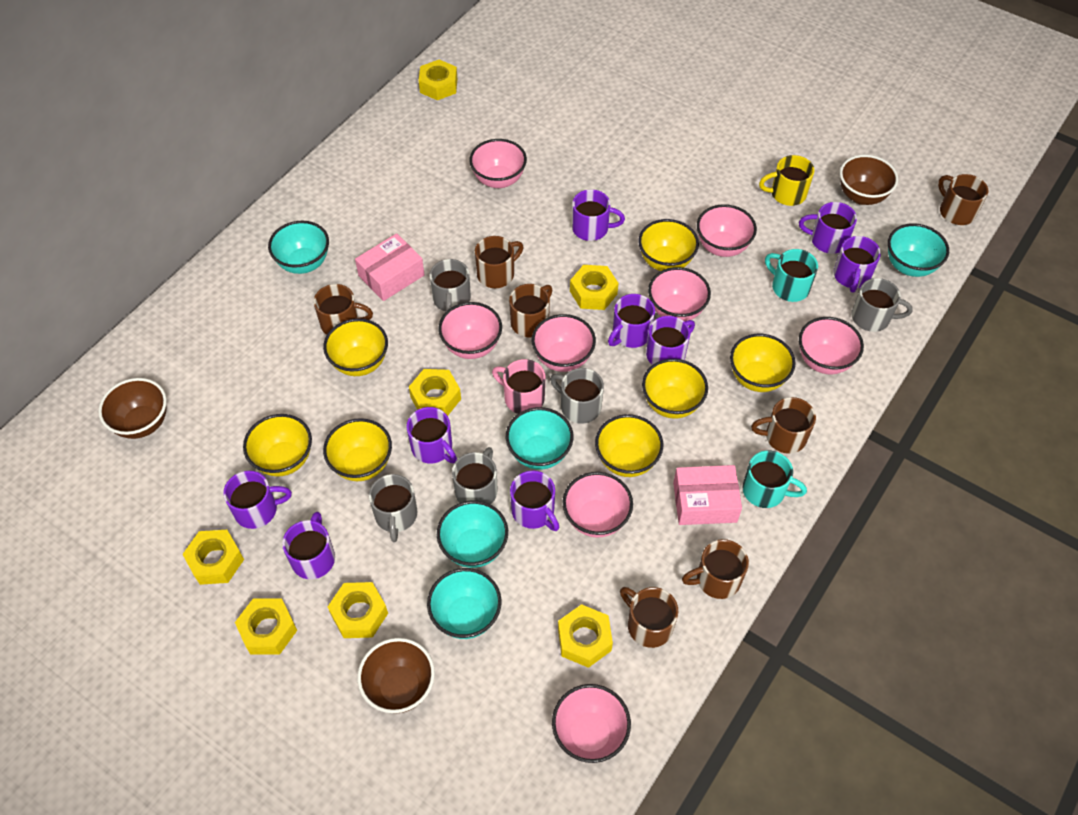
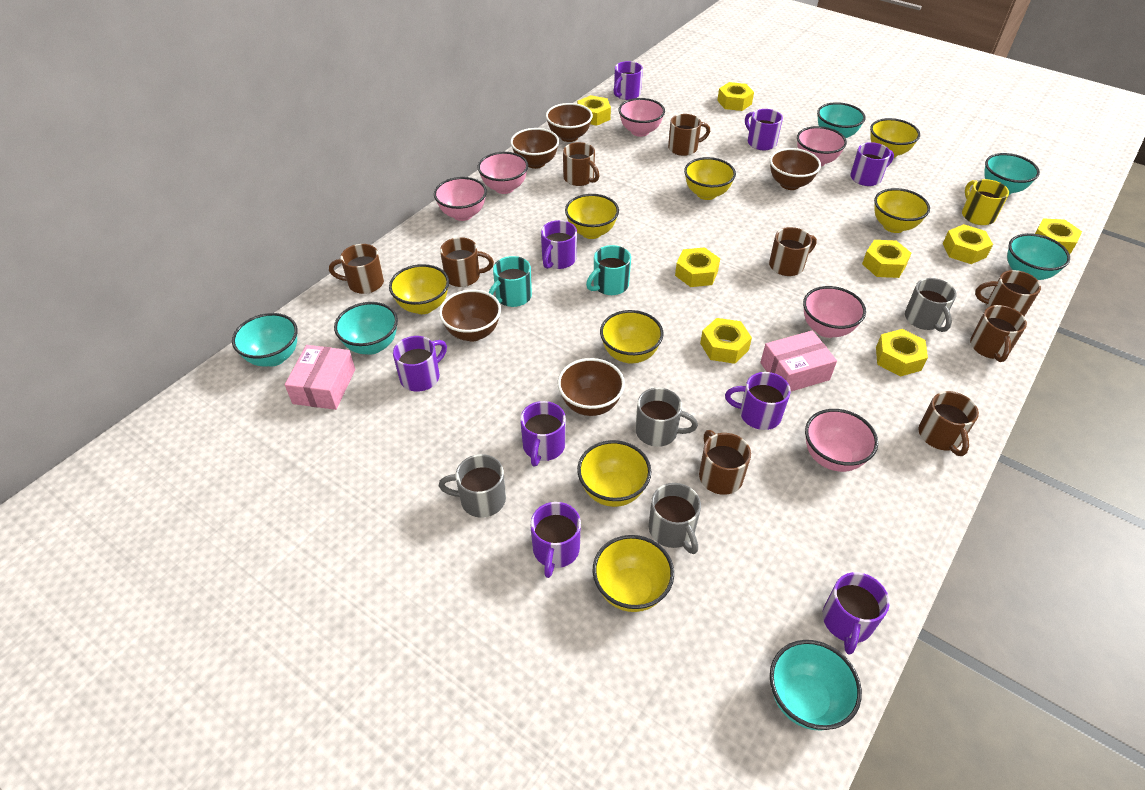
brown bowl: 3 -> 5
brown mug: 7 -> 9
grey mug: 5 -> 4
pink bowl: 8 -> 6
pink mug: 1 -> 0
turquoise bowl: 5 -> 6
yellow bowl: 7 -> 8
yellow nut: 7 -> 8

